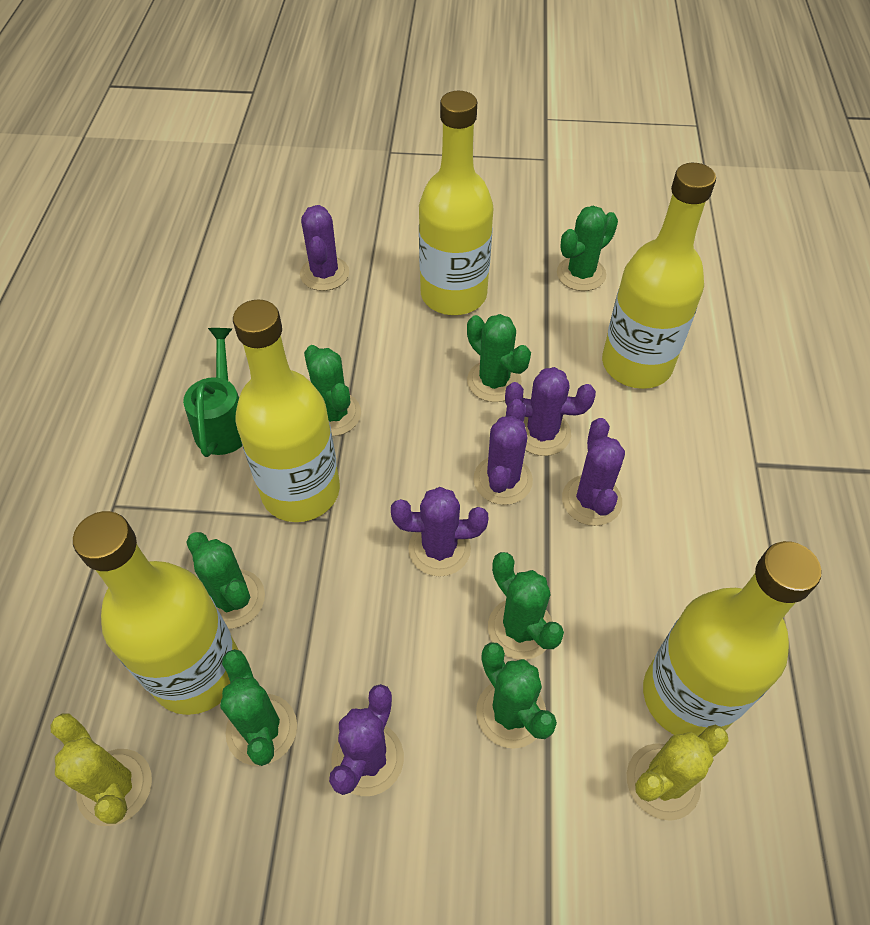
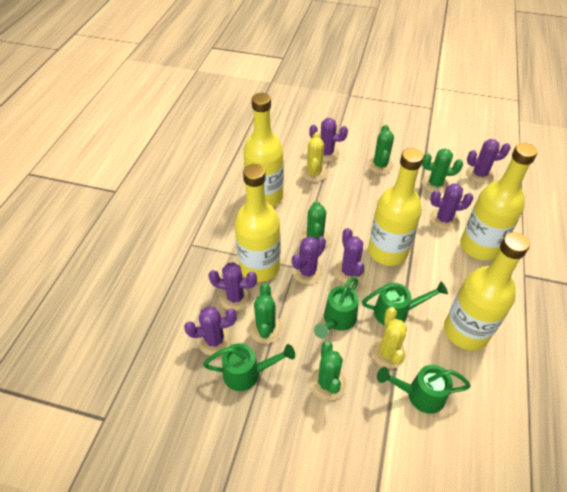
green cactus: 7 -> 5
green watering can: 1 -> 4
purple cactus: 6 -> 7

